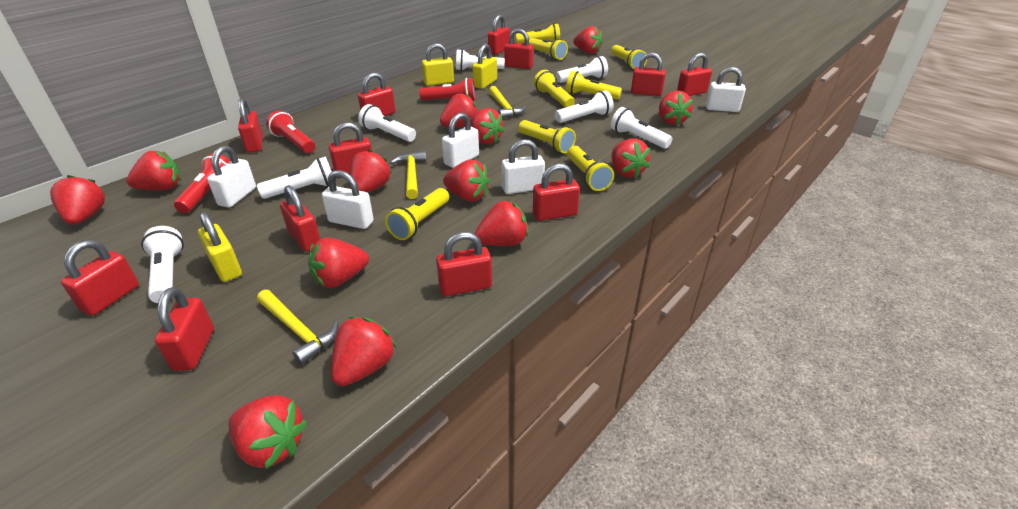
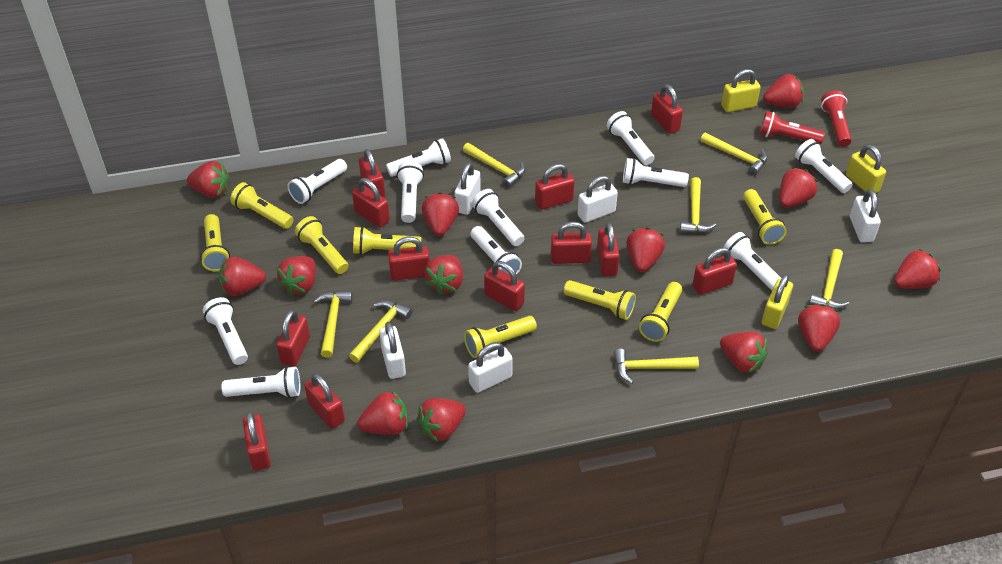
red flashlight: 3 -> 2
white flashlight: 7 -> 11
yellow hammer: 3 -> 7

